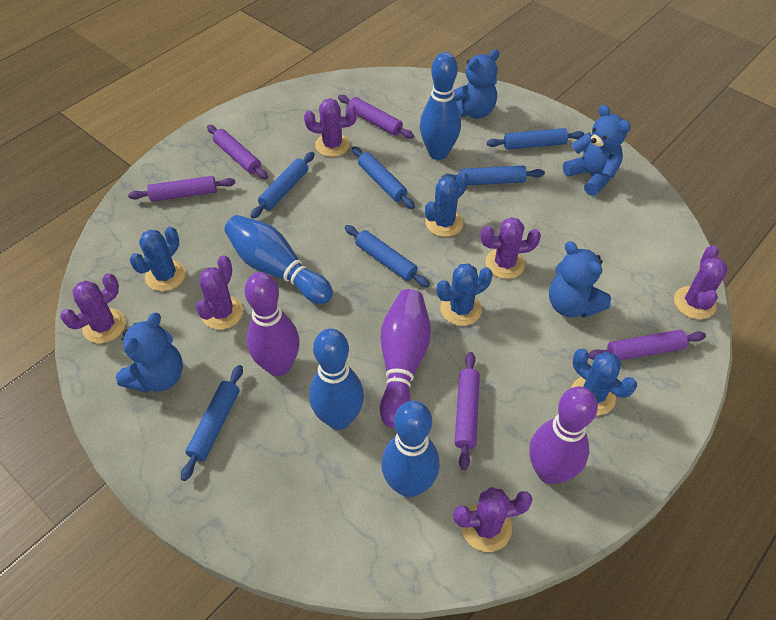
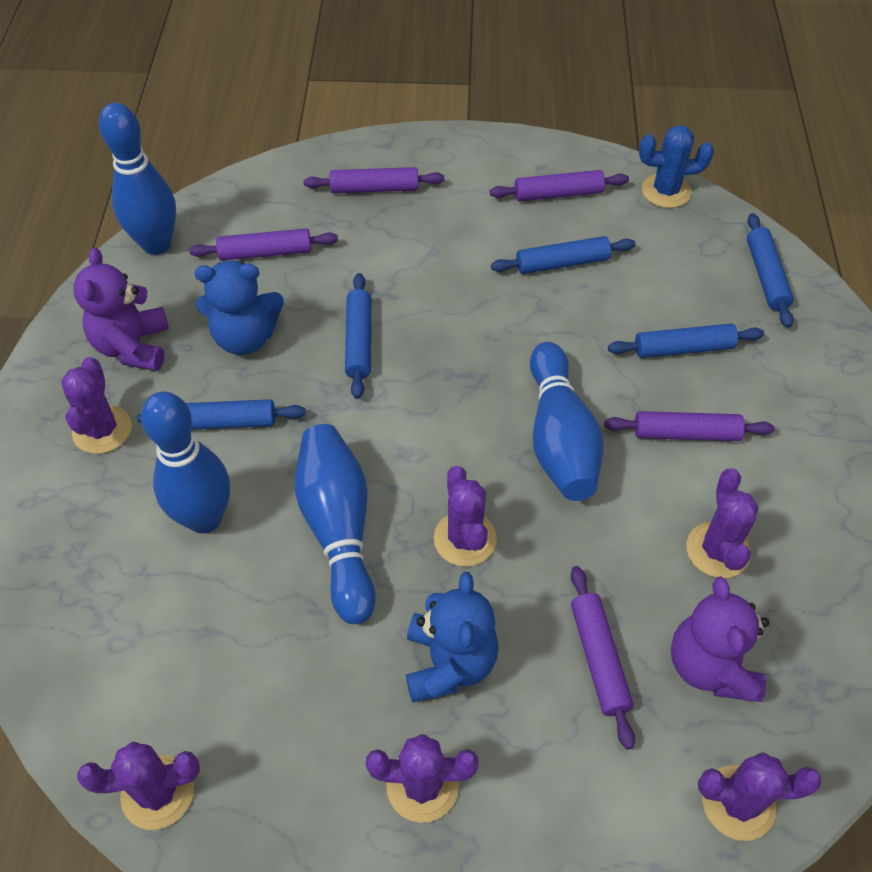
blue cactus: 4 -> 1
blue rolling pin: 6 -> 5
blue teddy bear: 4 -> 2
purple bowling pin: 3 -> 0
purple teddy bear: 0 -> 2

